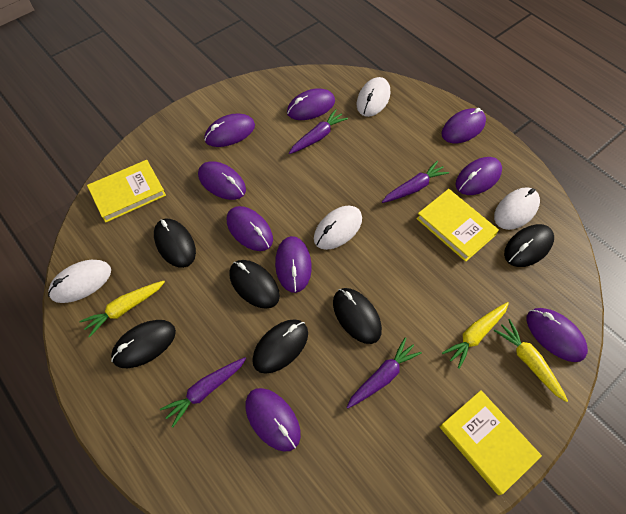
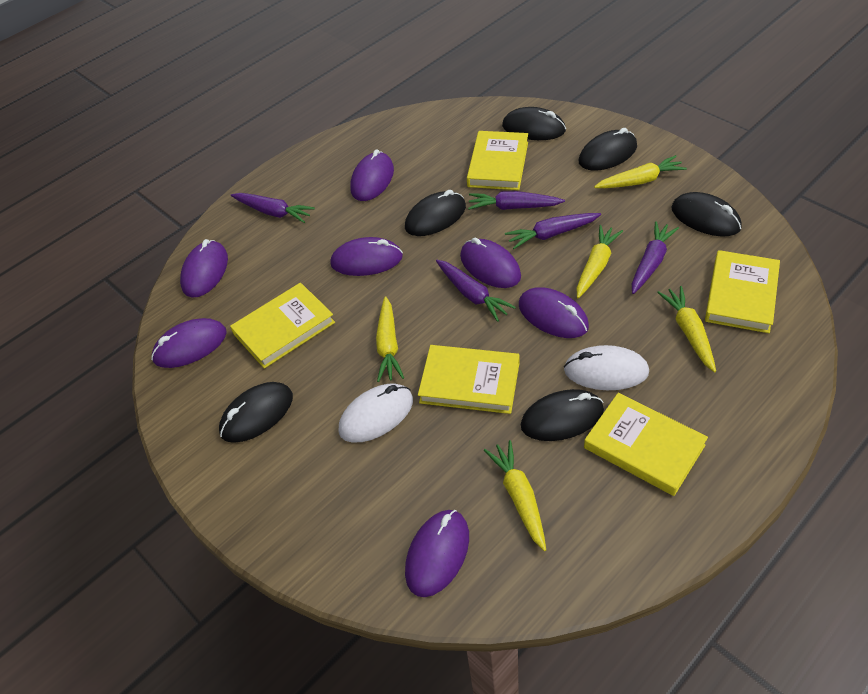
purple carrot: 4 -> 5
purple mouse: 9 -> 7
white mouse: 4 -> 2
yellow book: 3 -> 5
yellow carrot: 3 -> 5

